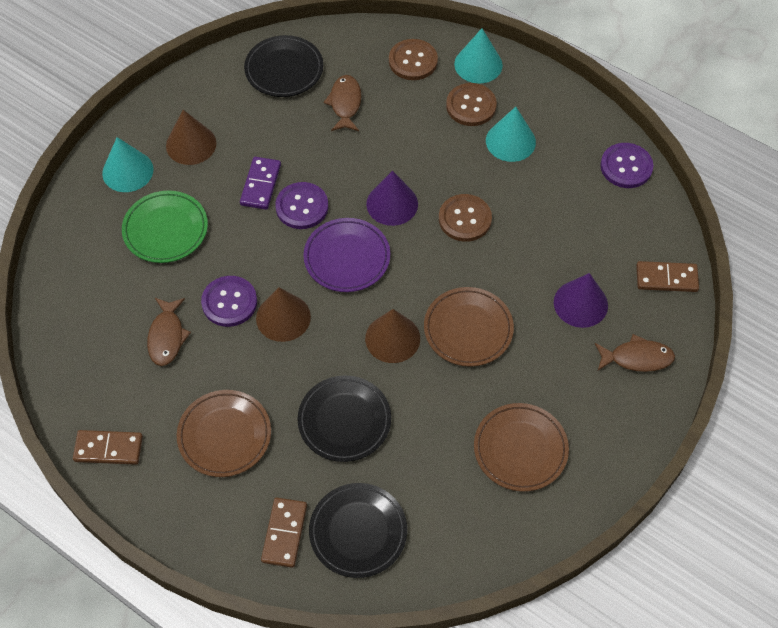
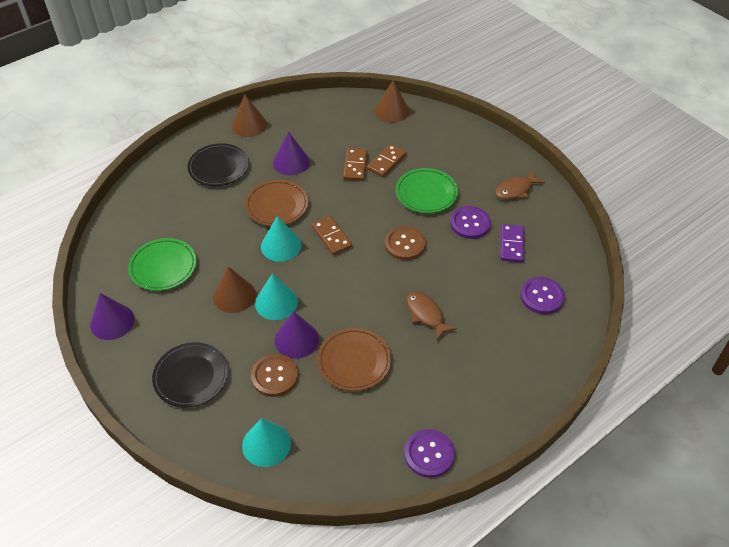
black plate: 3 -> 2
brown button: 3 -> 2
brown fish: 3 -> 2
brown plate: 3 -> 2
green plate: 1 -> 2
purple cone: 2 -> 3
purple plate: 1 -> 0

